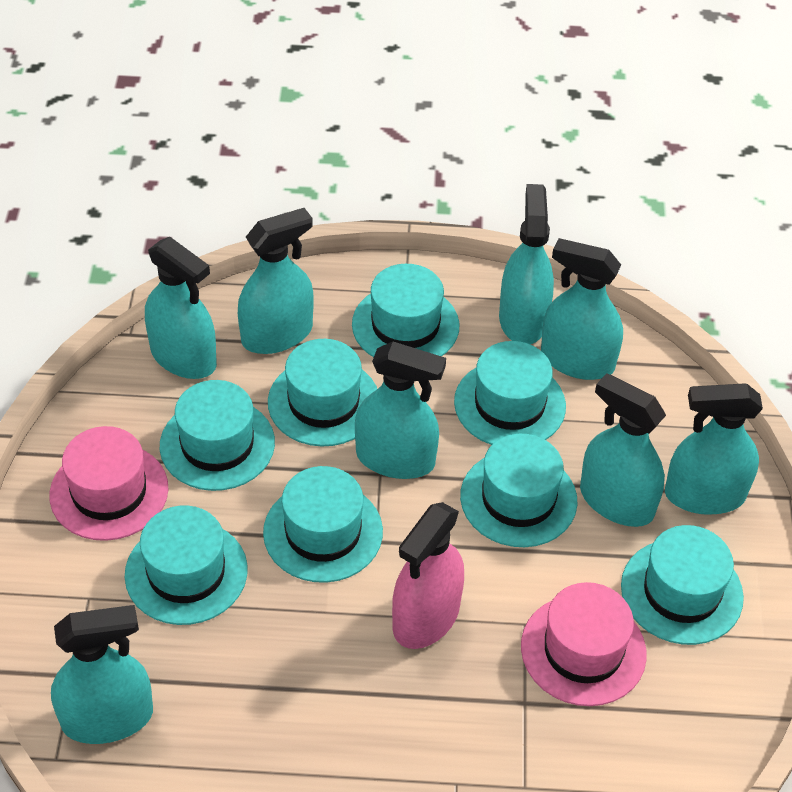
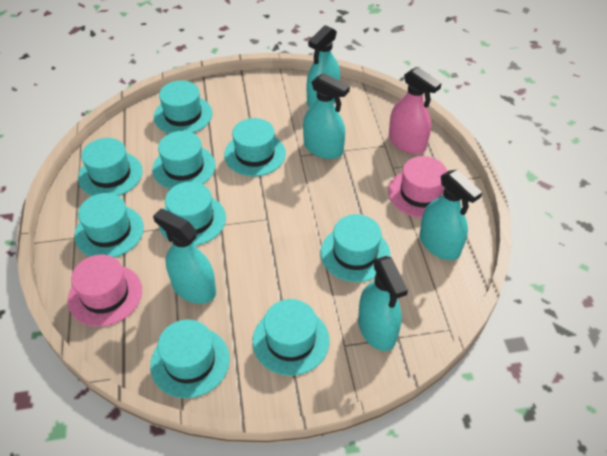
turquoise hat: 8 -> 9
turquoise spray bottle: 8 -> 5

